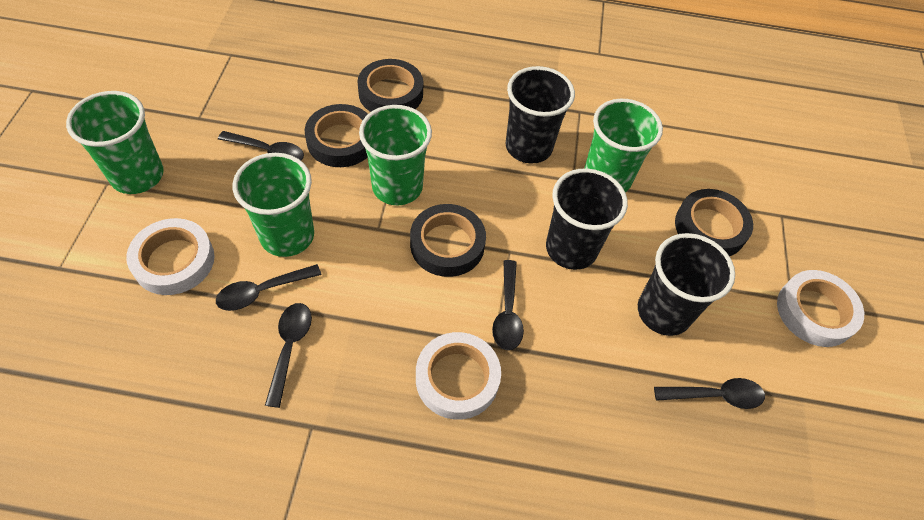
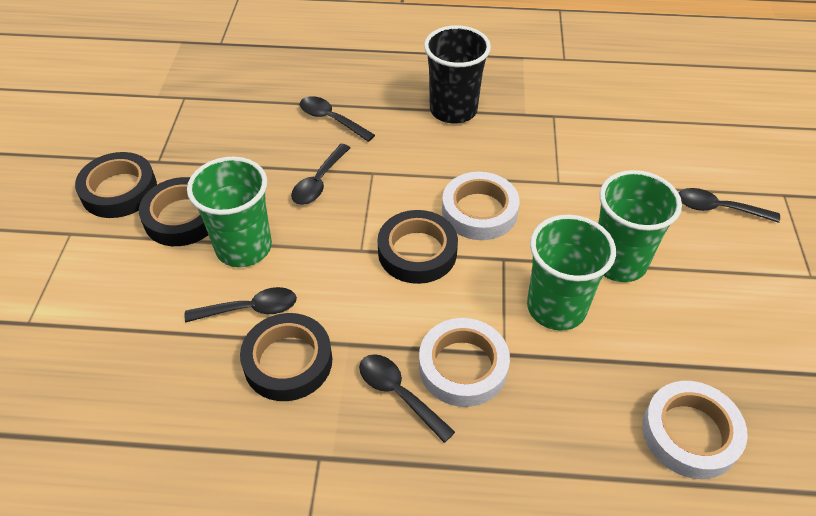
black cup: 3 -> 1
green cup: 4 -> 3

